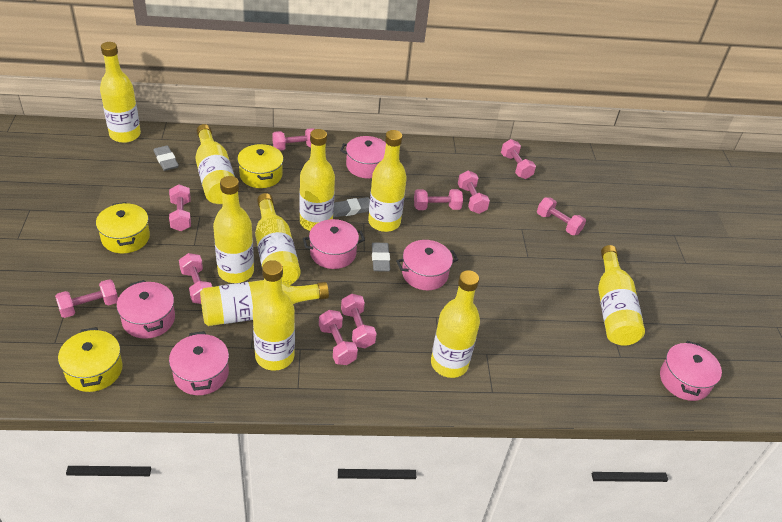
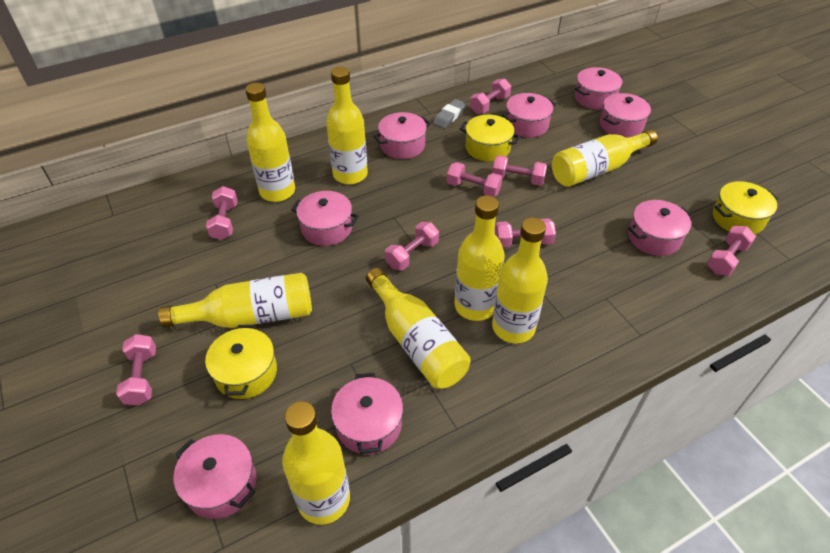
grey eraser: 3 -> 1
pink dumbbell: 10 -> 8
pink pot: 6 -> 8
yellow bottle: 10 -> 8

